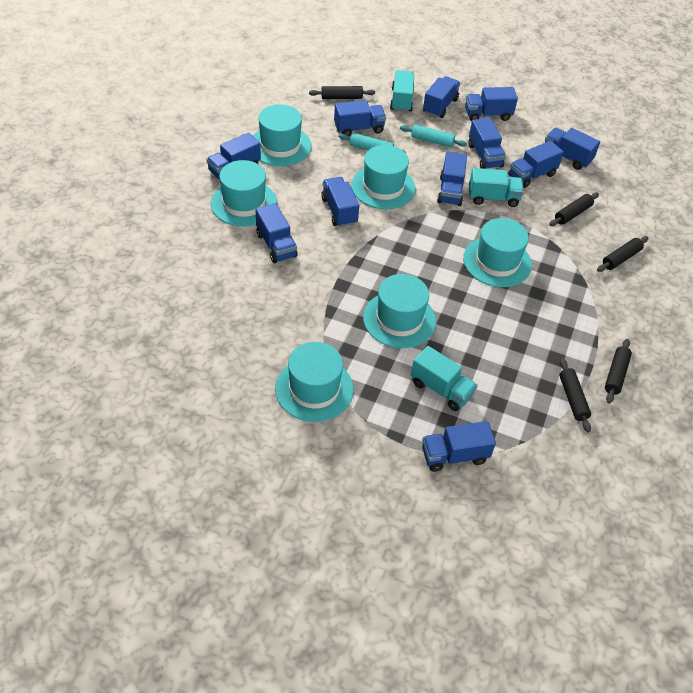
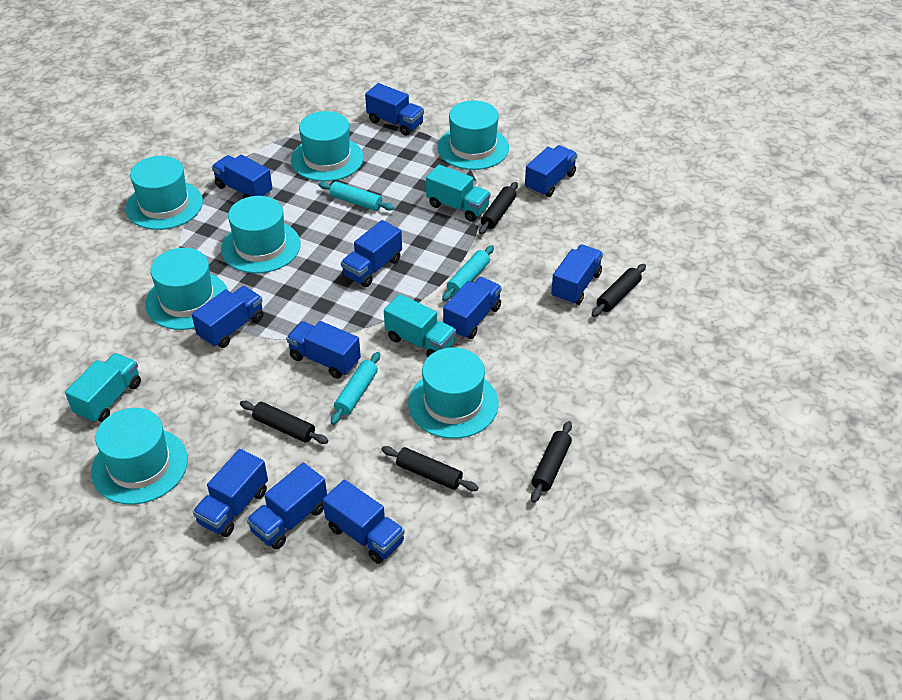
turquoise hat: 6 -> 7
turquoise rolling pin: 2 -> 3

